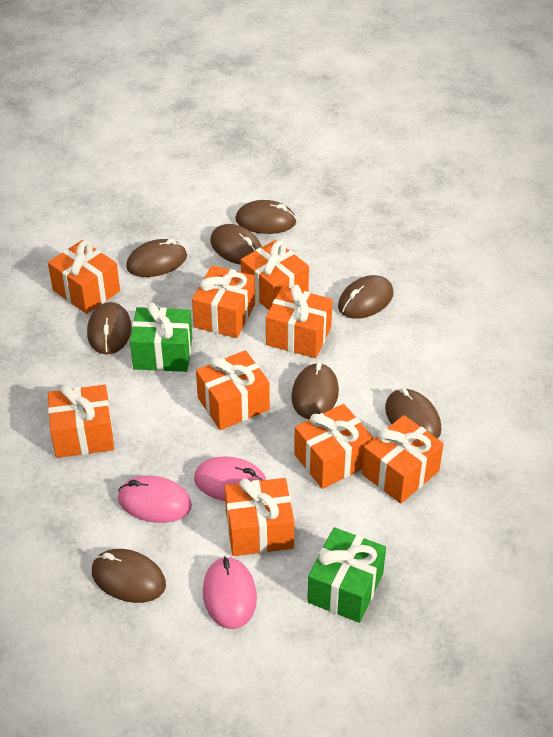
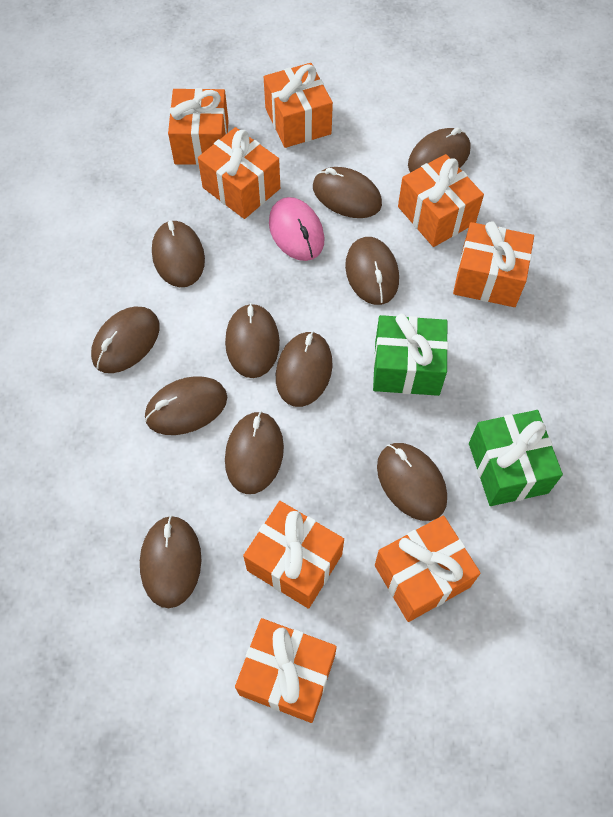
brown mouse: 8 -> 11
orange gift: 9 -> 8
pink mouse: 3 -> 1

